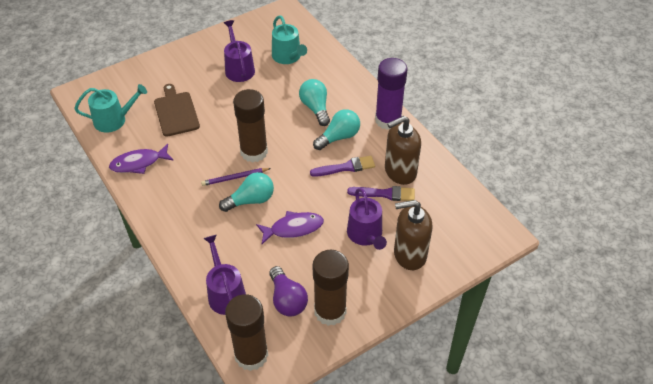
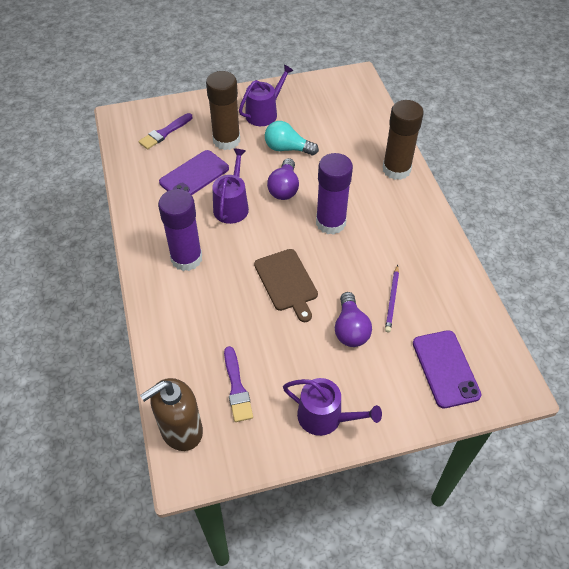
brown glue stick: 3 -> 2
brown soap dispenser: 2 -> 1
purple fish: 2 -> 0
purple glue stick: 1 -> 2
purple light bulb: 1 -> 2
purple phone: 0 -> 2
turquoise light bulb: 3 -> 1
turquoise watering can: 2 -> 0

